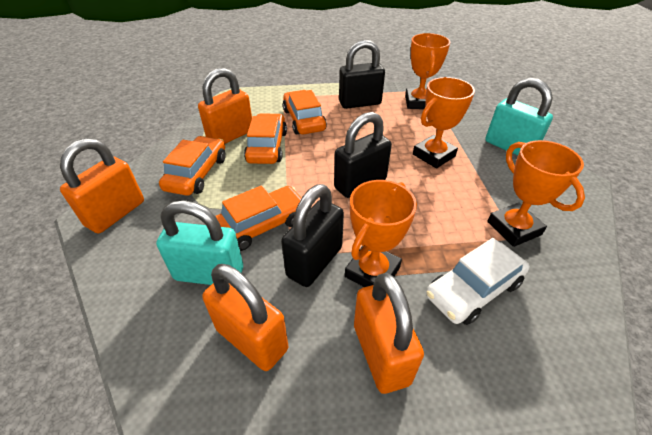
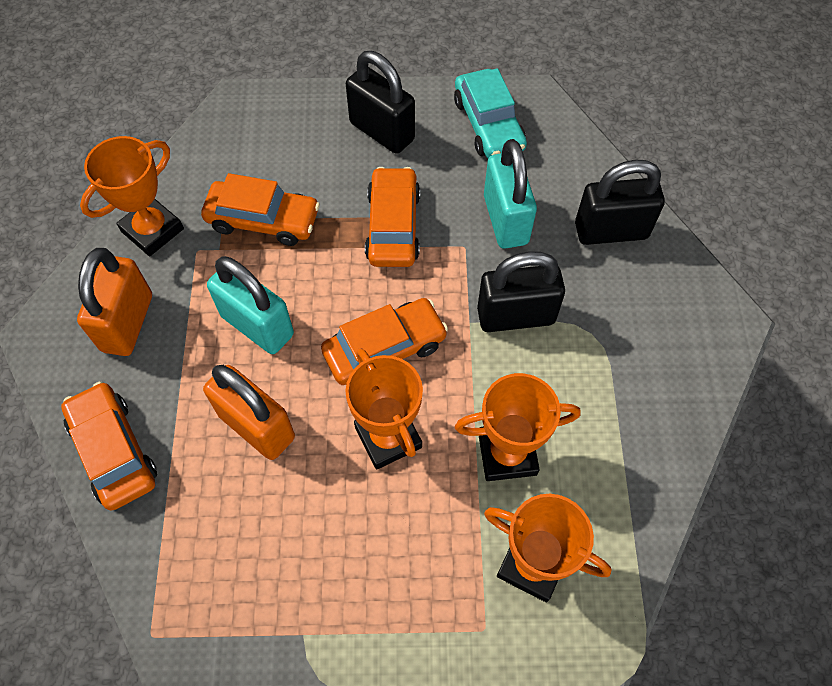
orange padlock: 4 -> 2
turquoise car: 0 -> 1
white car: 1 -> 0

